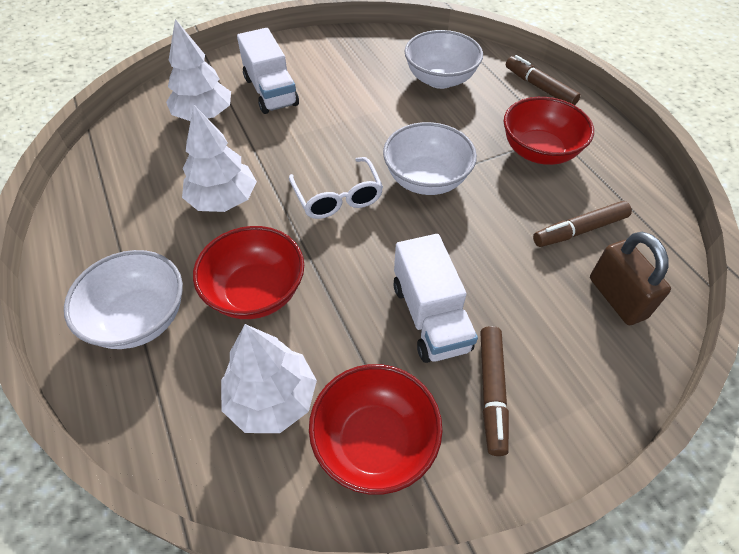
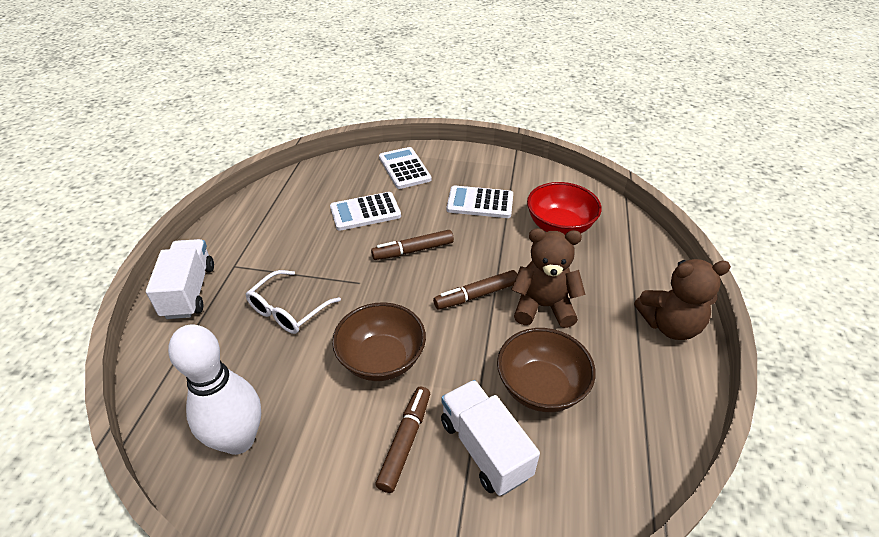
brown bowl: 0 -> 2
brown padlock: 1 -> 0
brown teddy bear: 0 -> 2
red bowl: 3 -> 1
white bowl: 3 -> 0
white bowling pin: 0 -> 1
white calculator: 0 -> 3
white tree: 3 -> 0

